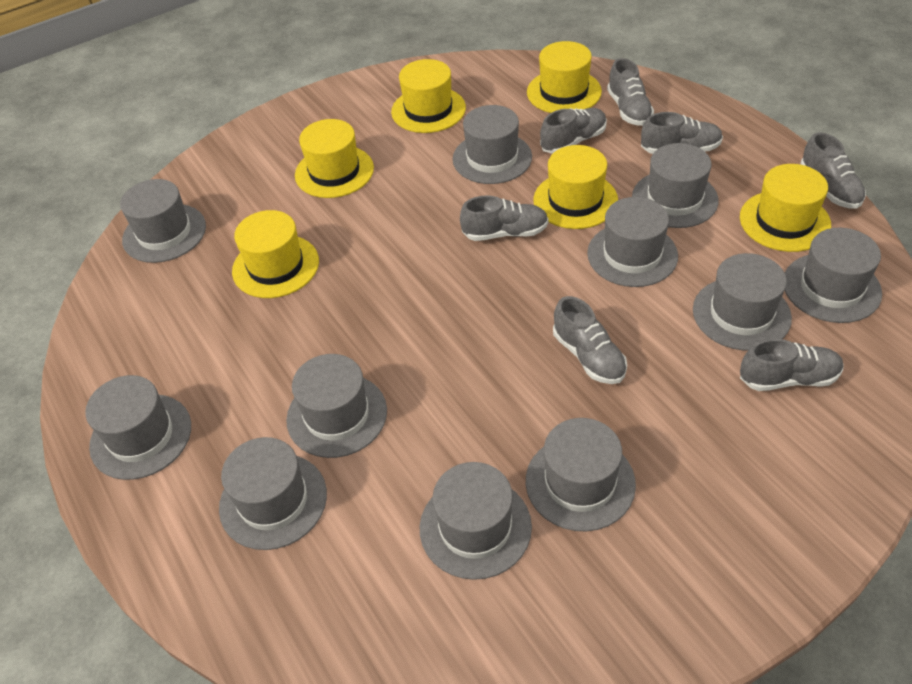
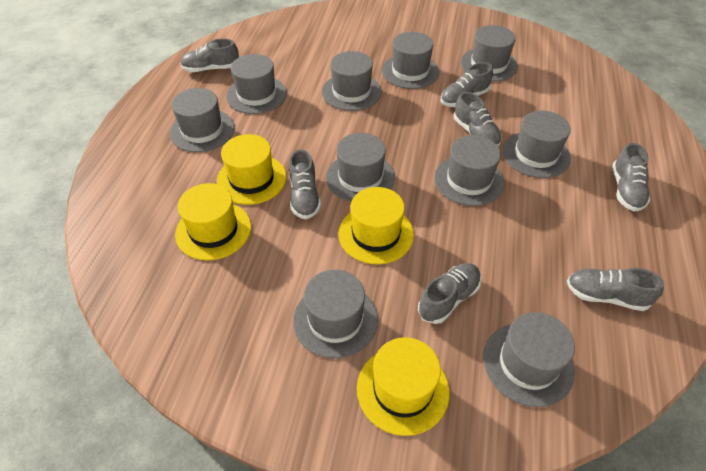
grey hat: 11 -> 10
yellow hat: 6 -> 4

